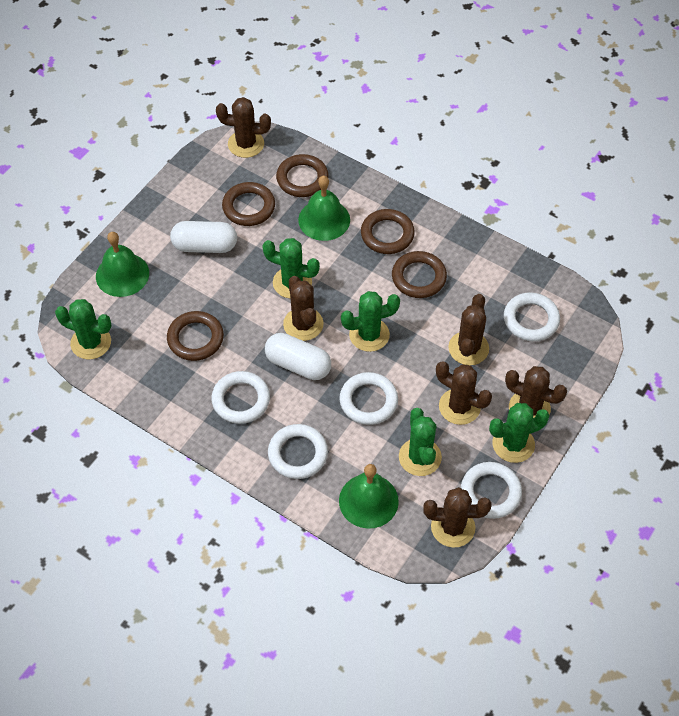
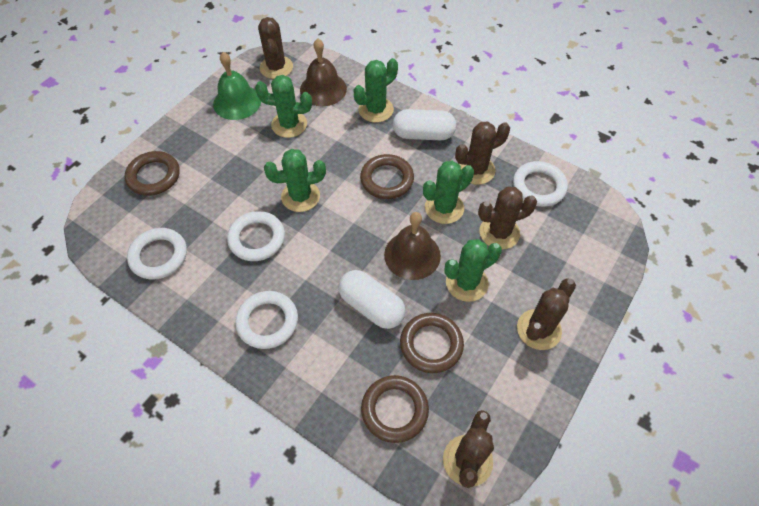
brown bell: 0 -> 2
brown cactus: 6 -> 5
brown ring: 5 -> 4
green bell: 3 -> 1
white ring: 5 -> 4

